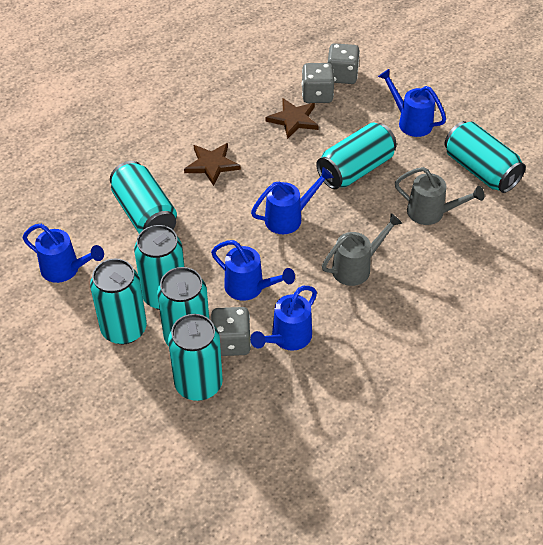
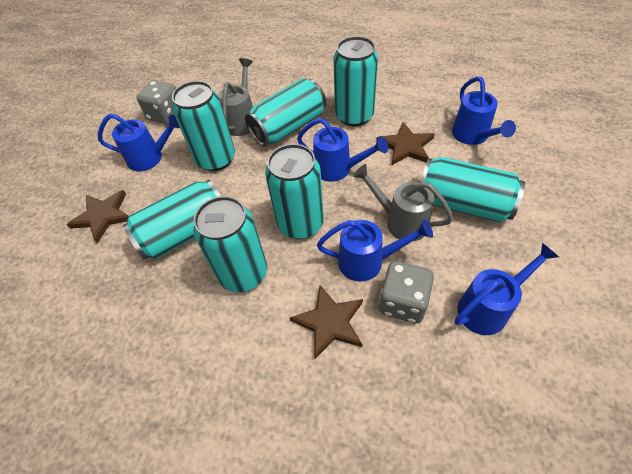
brown star: 2 -> 3
grey dice: 3 -> 2

